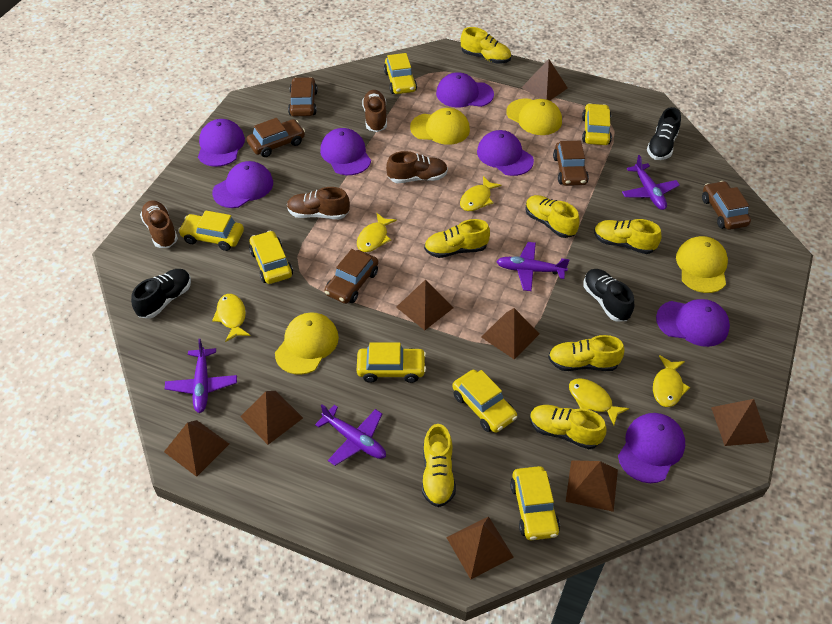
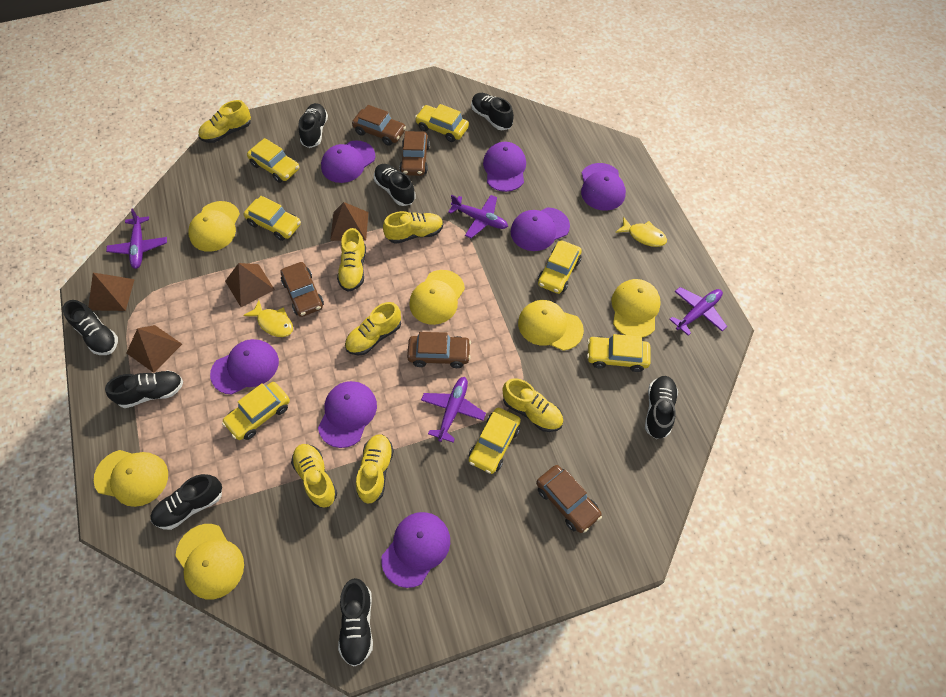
black shoe: 3 -> 8
brown pyramid: 8 -> 4
brown shoe: 4 -> 0
yellow cap: 4 -> 6
yellow fish: 5 -> 2

